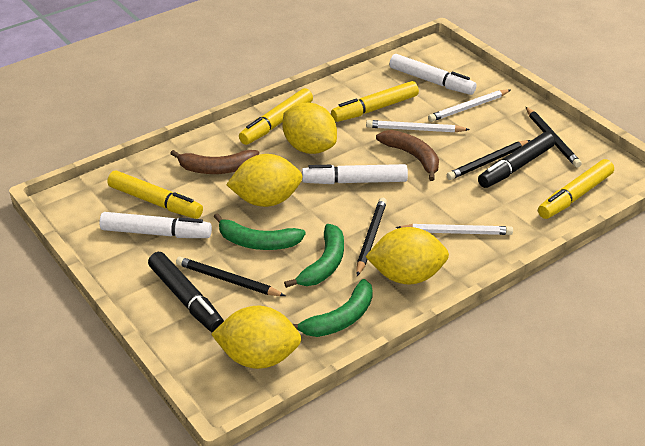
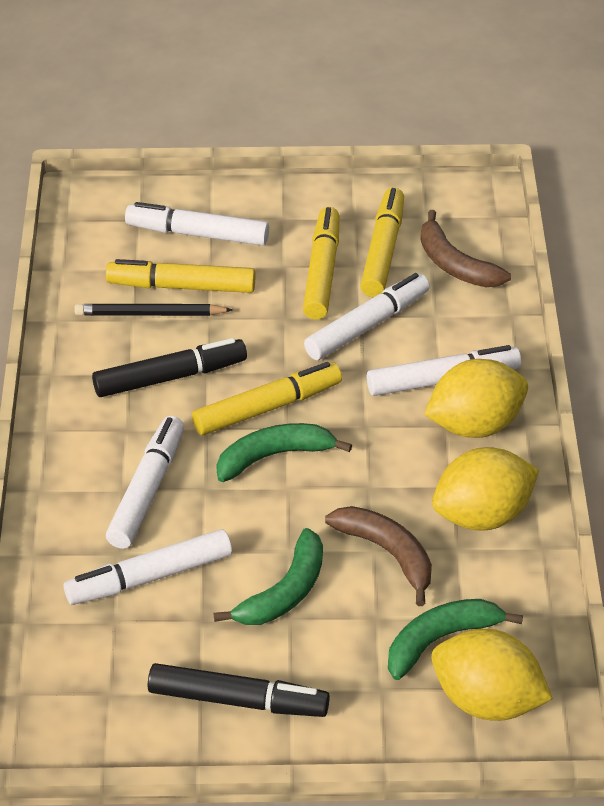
black pencil: 4 -> 1
white marker: 3 -> 5
white pencil: 3 -> 0
yellow lemon: 4 -> 3

